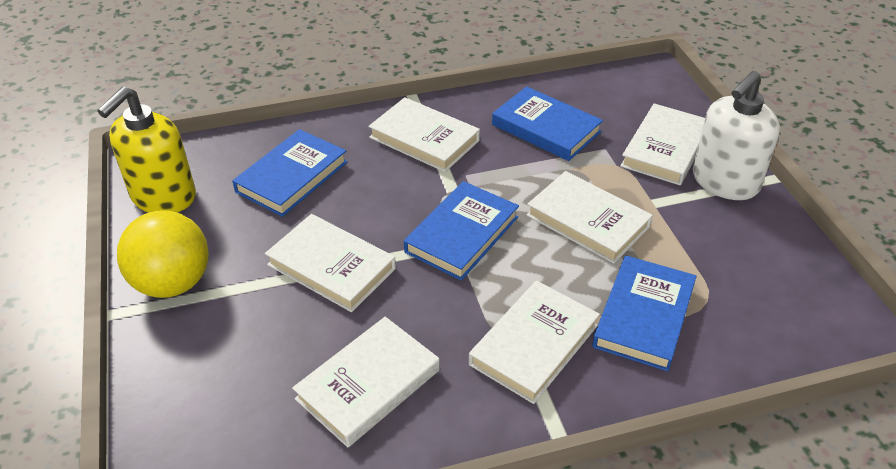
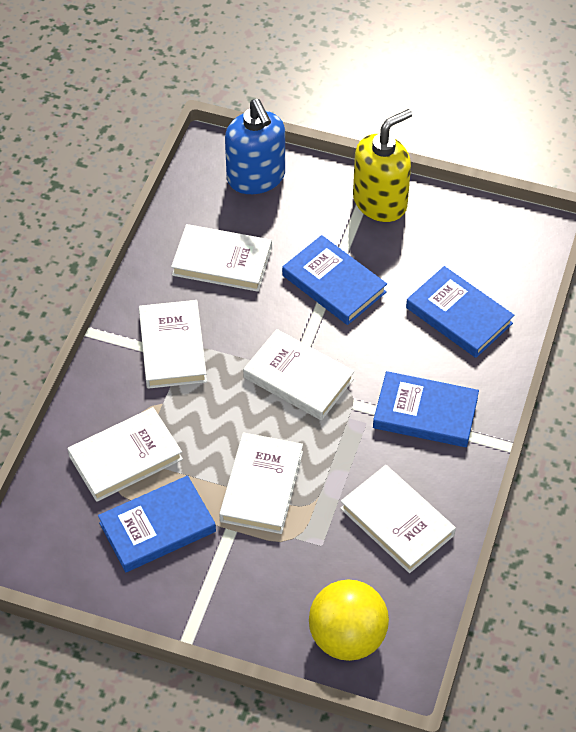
blue soap dispenser: 0 -> 1
white soap dispenser: 1 -> 0

